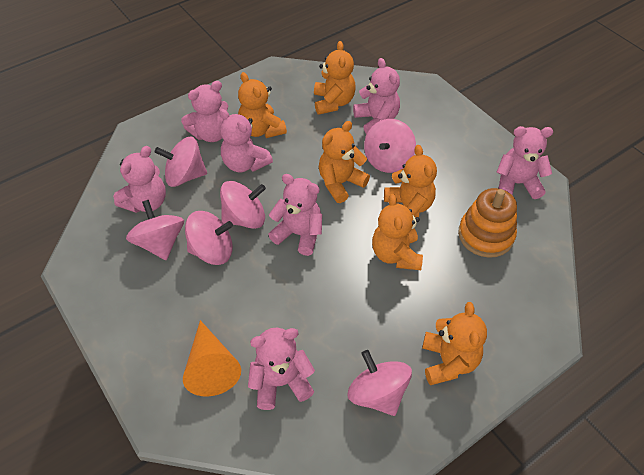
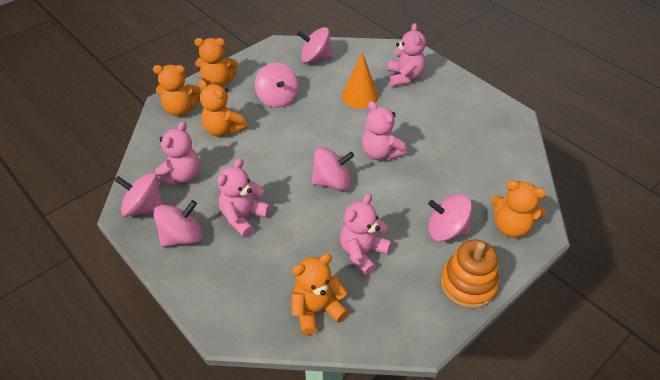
orange teddy bear: 6 -> 5
pink teddy bear: 7 -> 5

